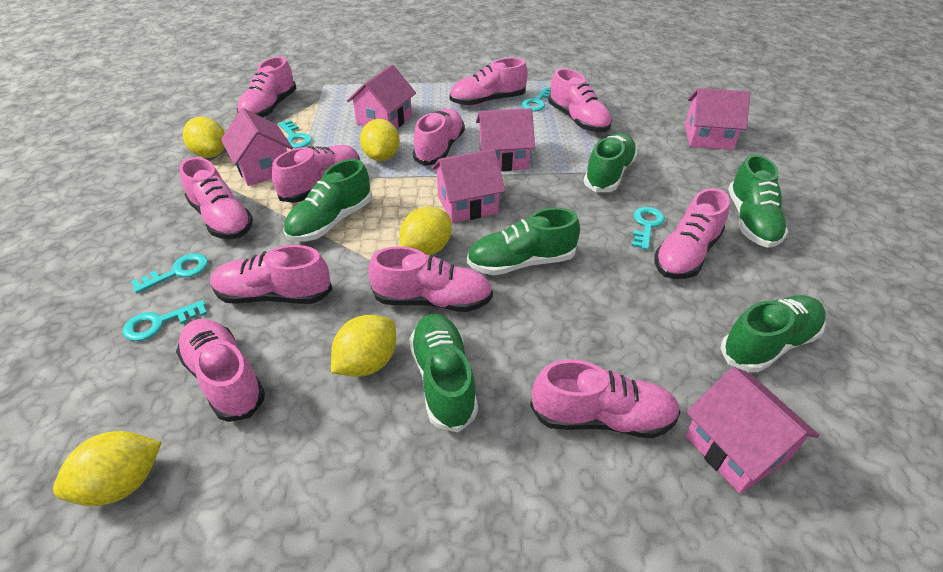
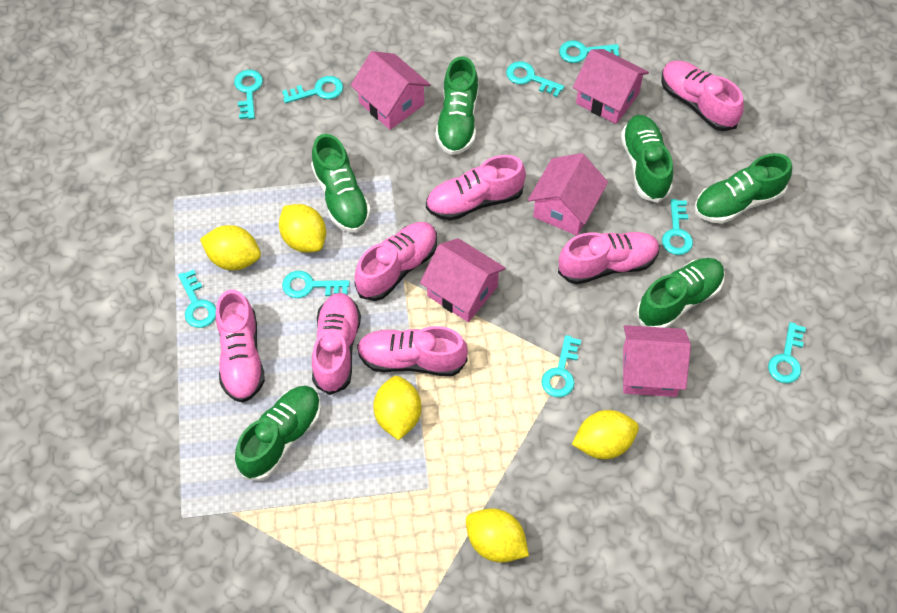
pink house: 6 -> 5
pink shoe: 11 -> 7
turquoise key: 5 -> 9

